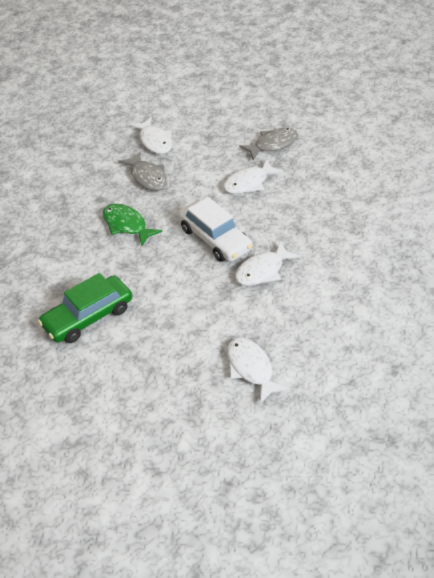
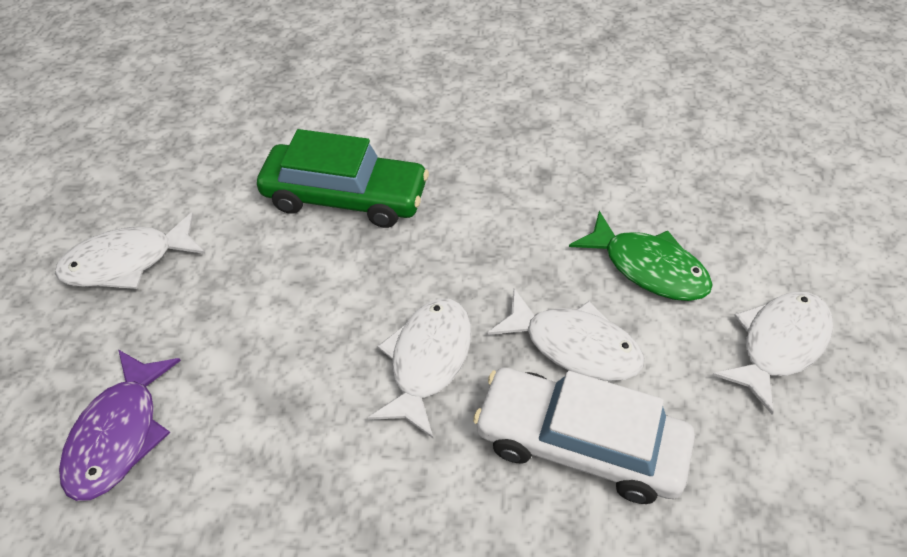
grey fish: 2 -> 0
purple fish: 0 -> 1

